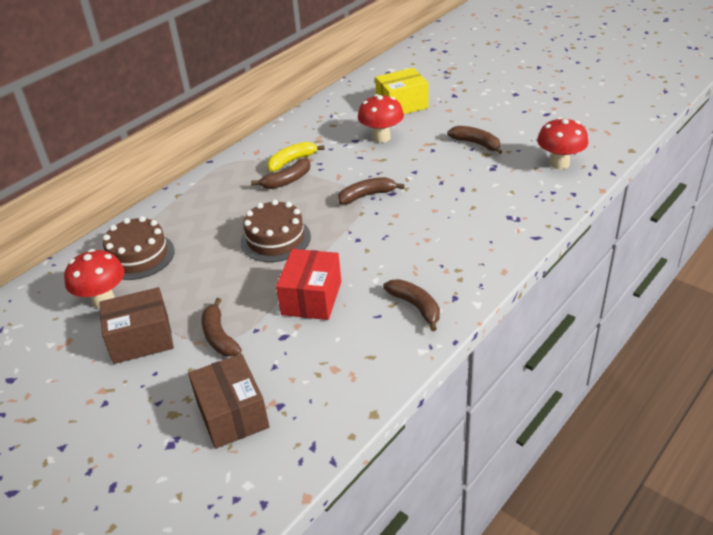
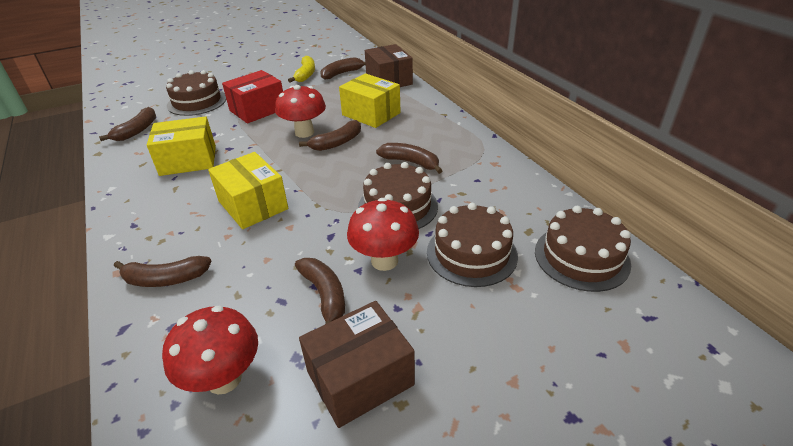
brown banana: 5 -> 6
brown cake: 2 -> 4
yellow box: 1 -> 3

